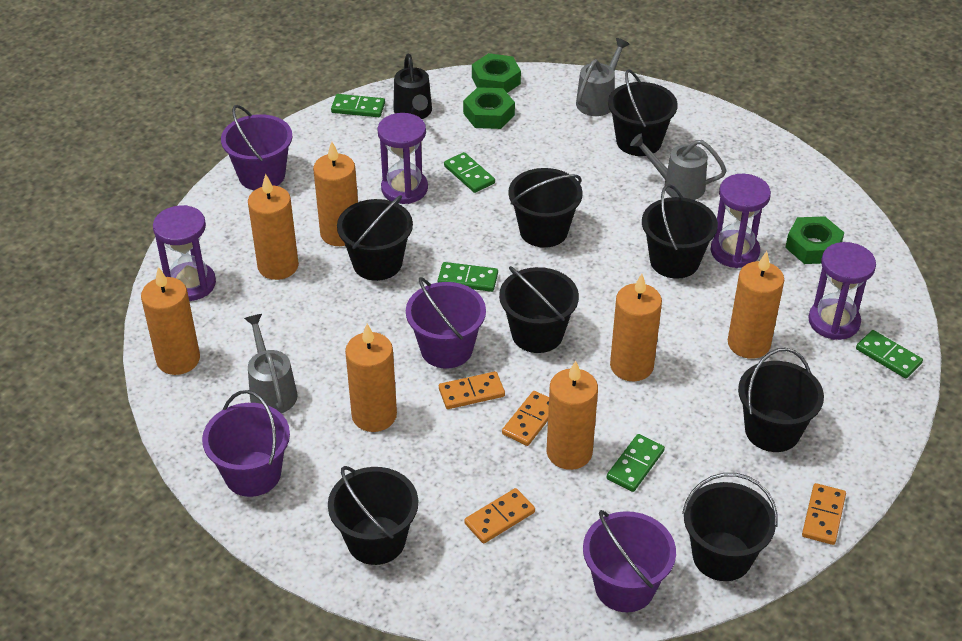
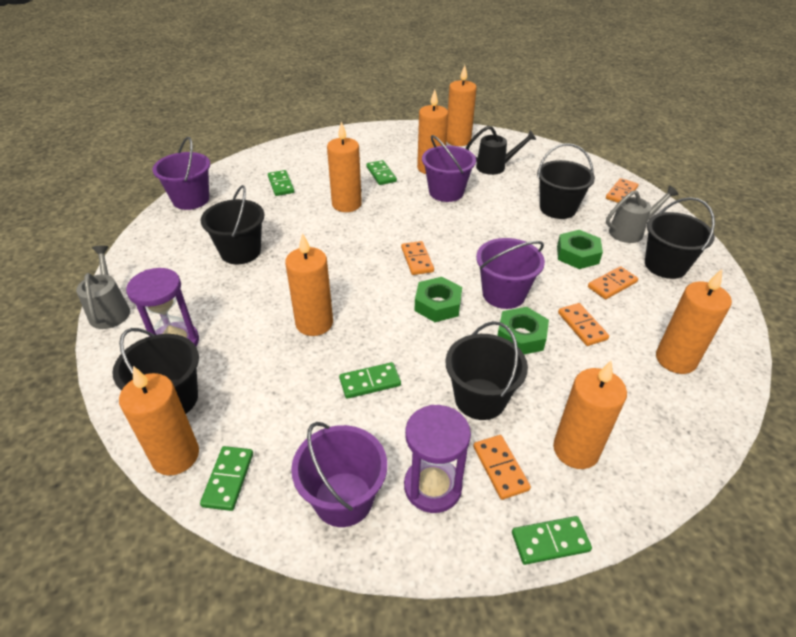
black bucket: 8 -> 5
grey watering can: 3 -> 2
orange domino: 4 -> 5
purple hourglass: 4 -> 2

